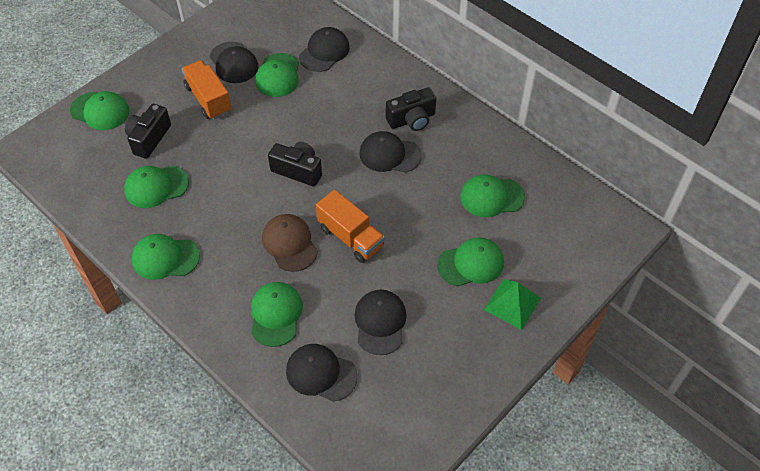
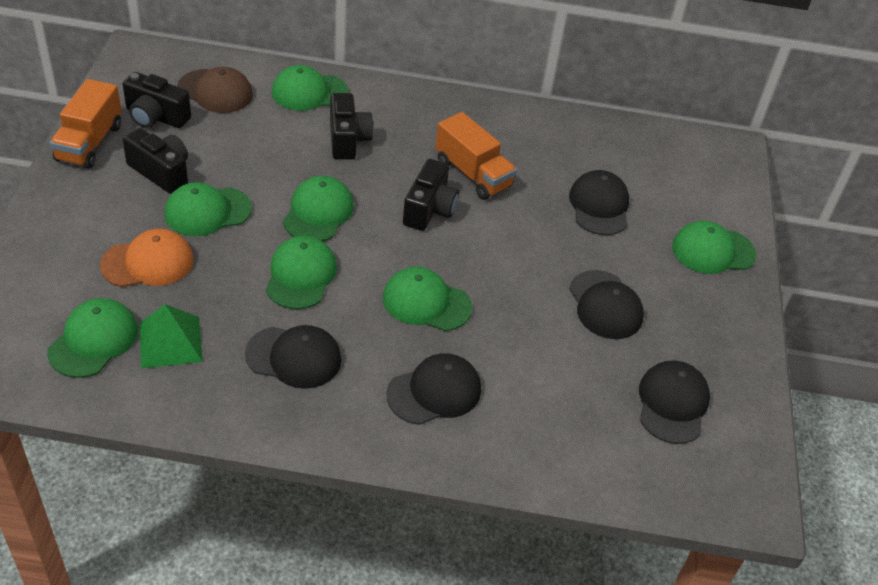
black camera: 3 -> 4
orange cap: 0 -> 1

